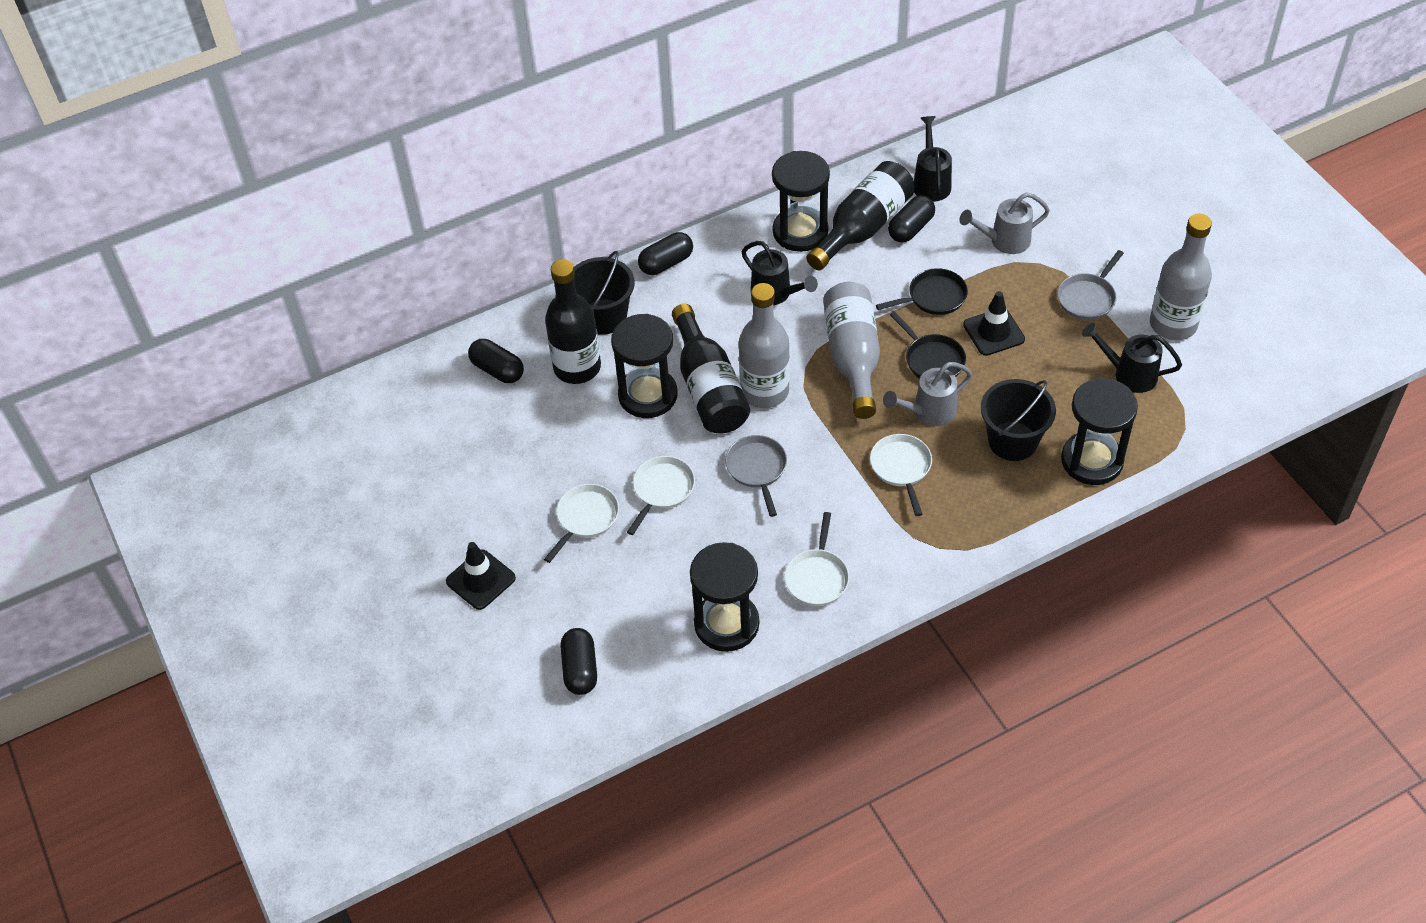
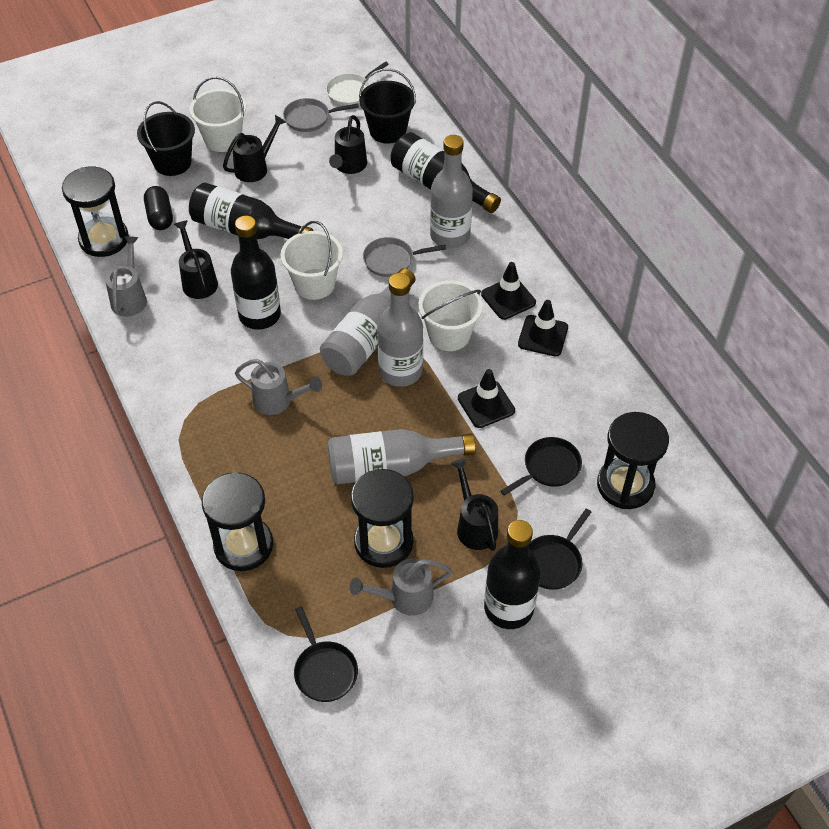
black bottle: 3 -> 4
black capsule: 4 -> 1
black pan: 2 -> 3
black traffic cone: 2 -> 3
black watering can: 3 -> 4
grey bottle: 3 -> 4
grey watering can: 2 -> 3
white bucket: 0 -> 3
white pan: 4 -> 1

